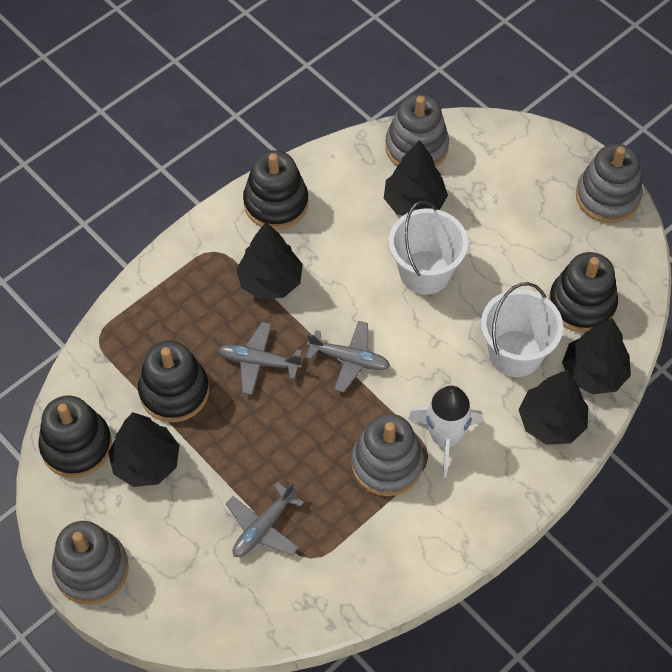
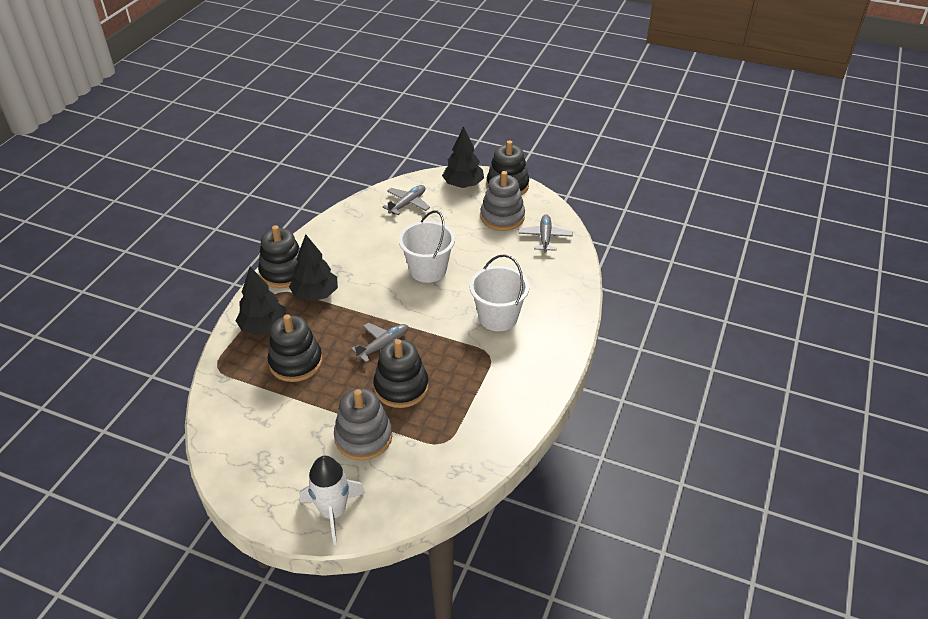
black tree: 5 -> 3
grey stacking toy: 4 -> 2

